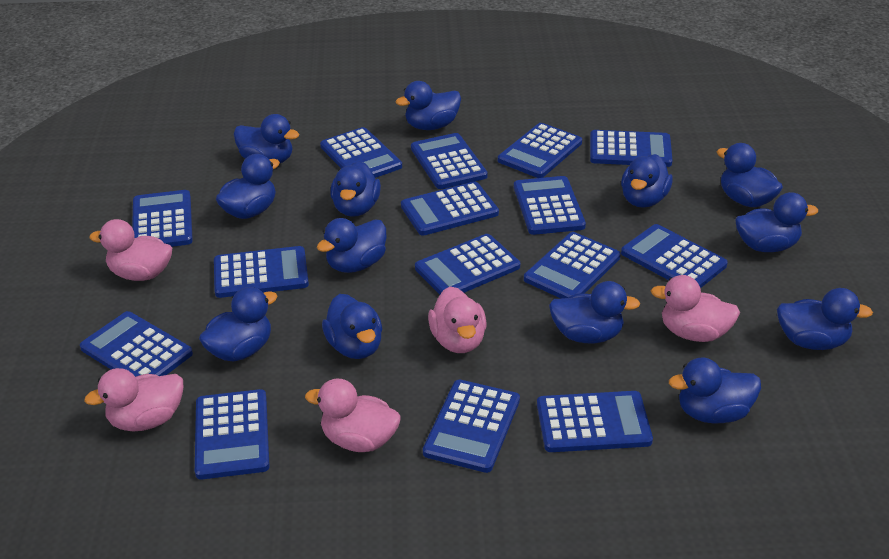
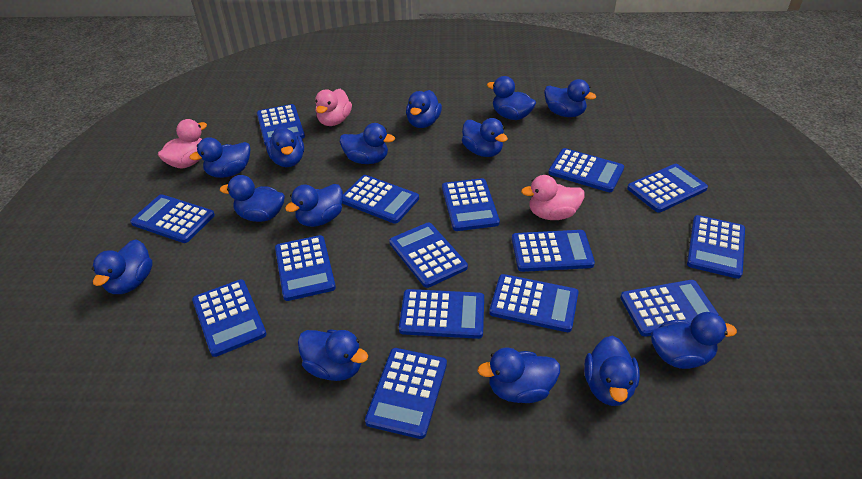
blue duck: 13 -> 14
pink duck: 5 -> 3

